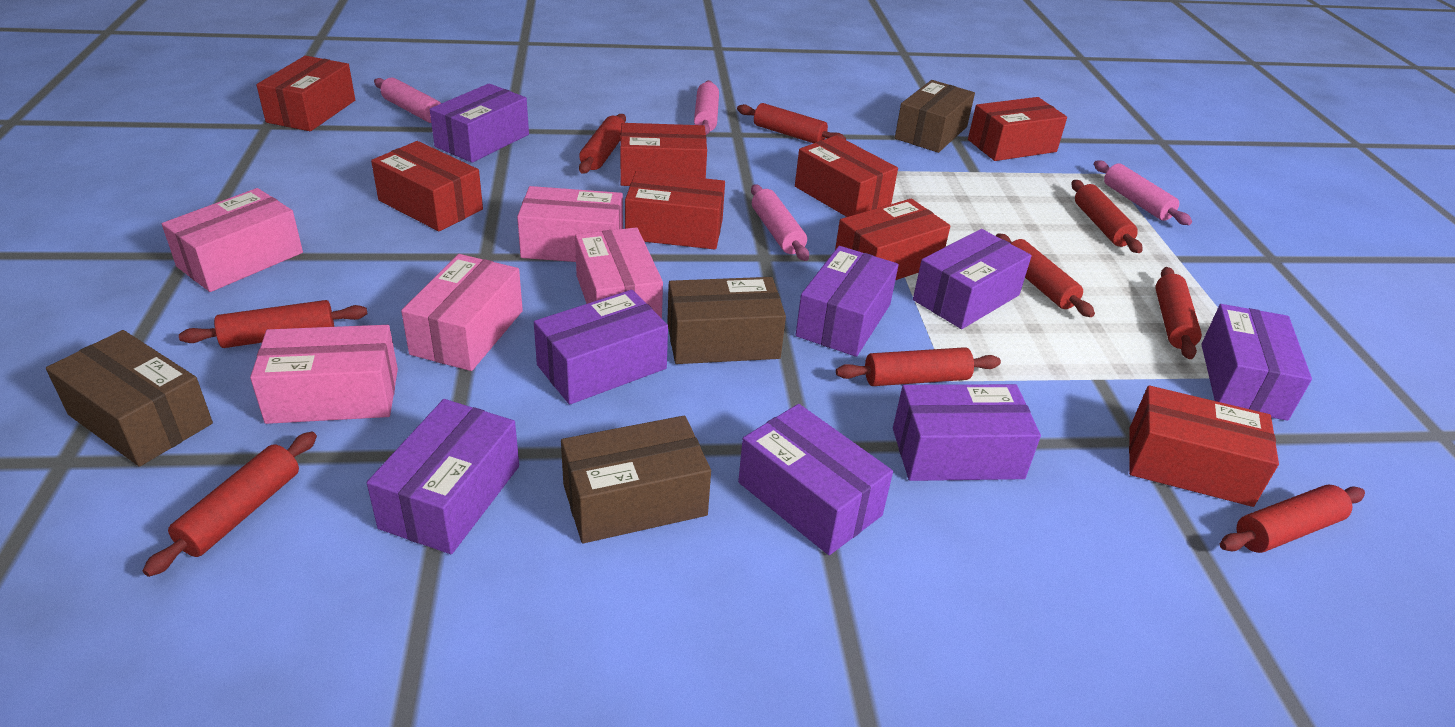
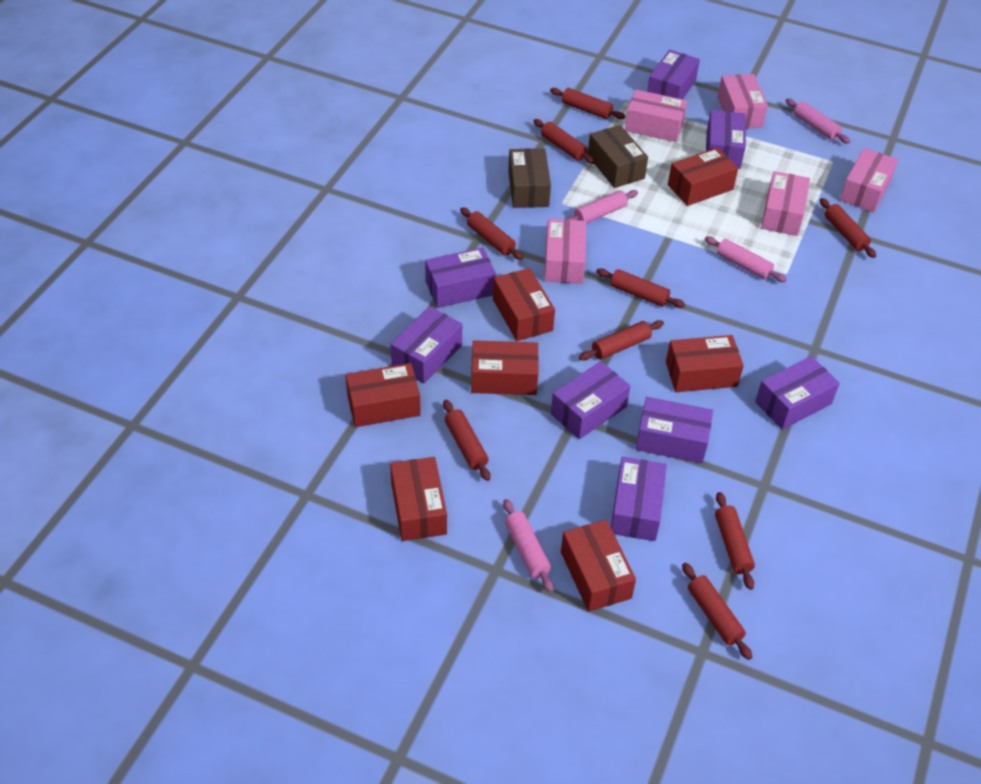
brown box: 4 -> 2
red box: 8 -> 7

